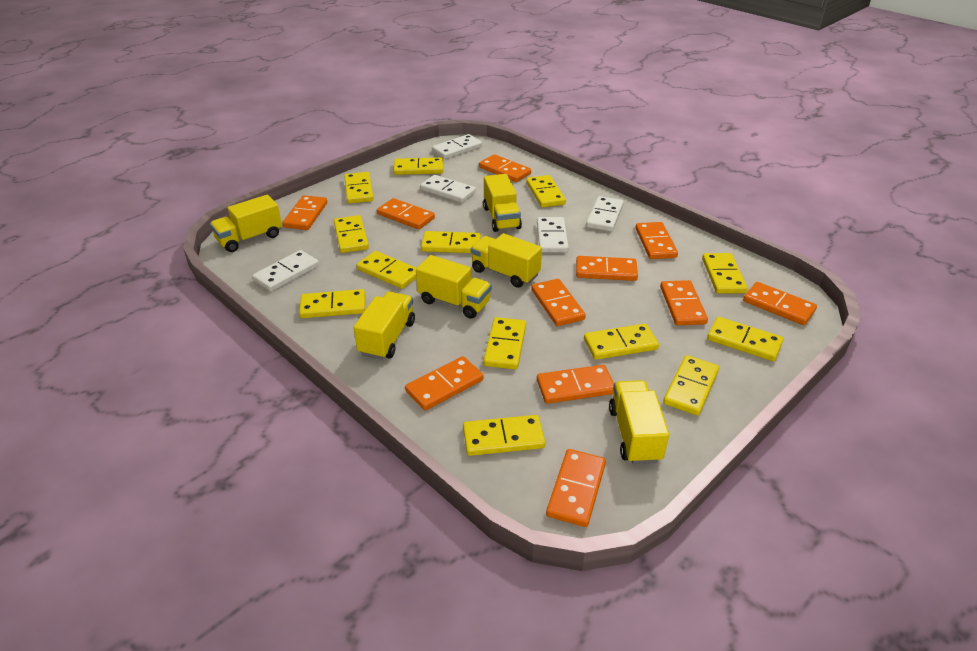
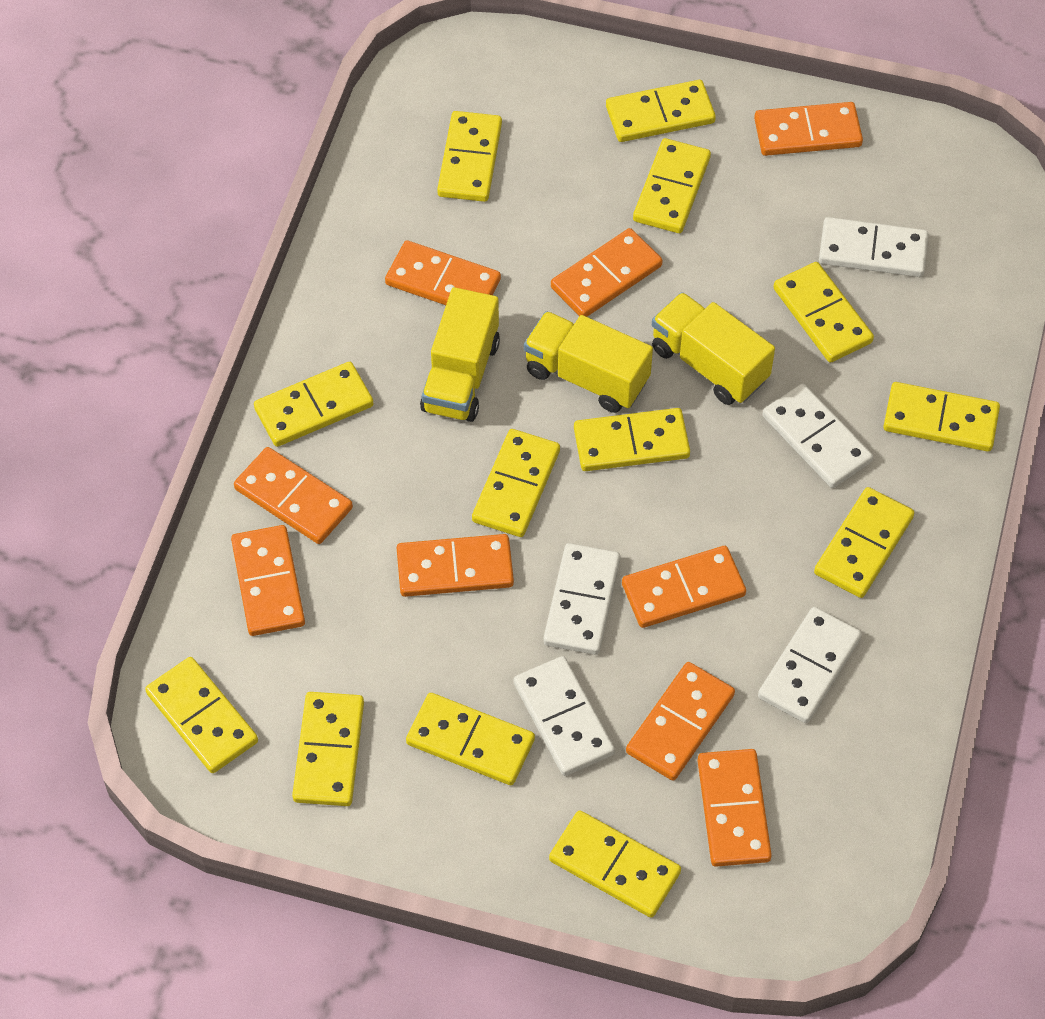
orange domino: 11 -> 9
yellow truck: 6 -> 3

